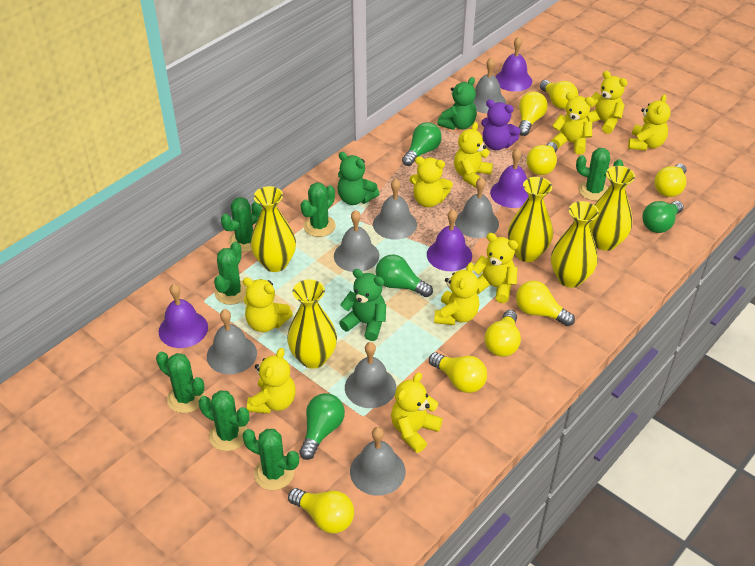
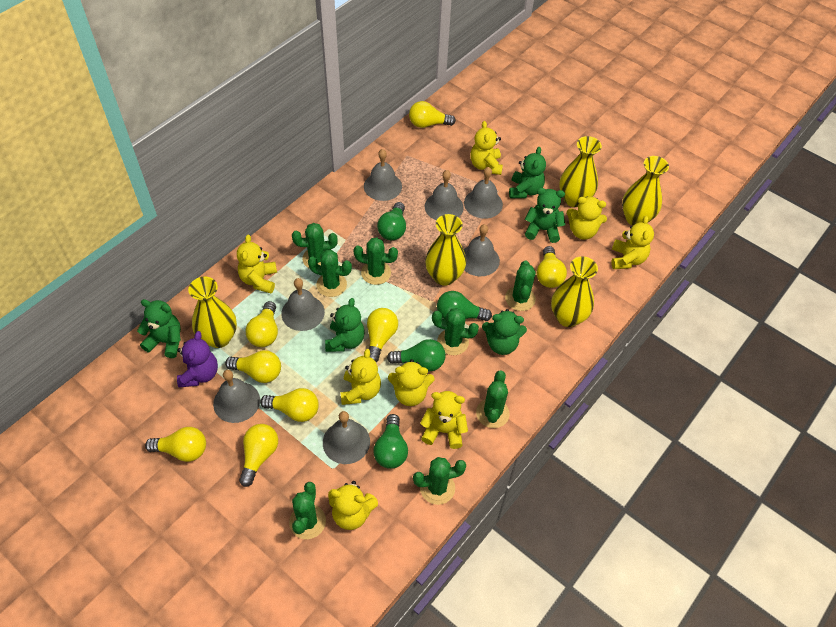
green cactus: 7 -> 8
green teddy bear: 3 -> 5
purple bell: 4 -> 0
yellow teddy bear: 10 -> 8

